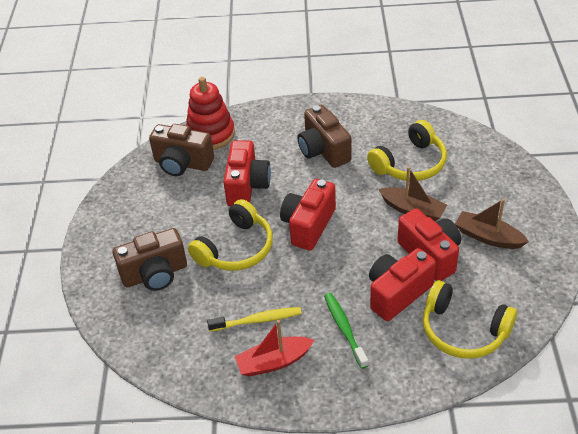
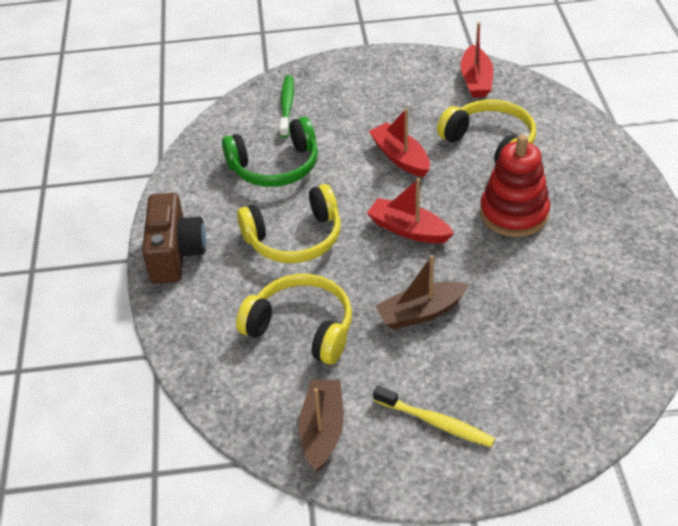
brown camera: 3 -> 1
green headphones: 0 -> 1
red boat: 1 -> 3
red camera: 4 -> 0

